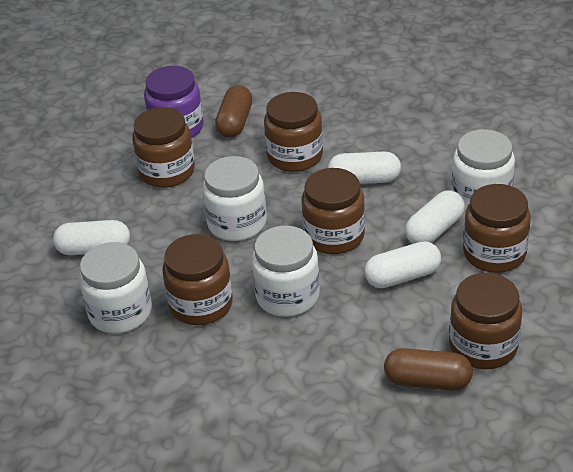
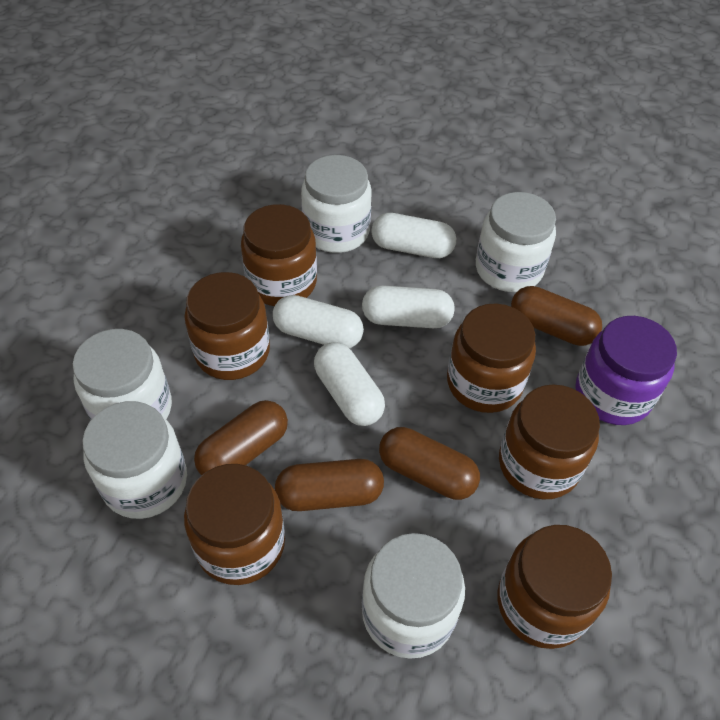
brown capsule: 2 -> 4
white jar: 4 -> 5

